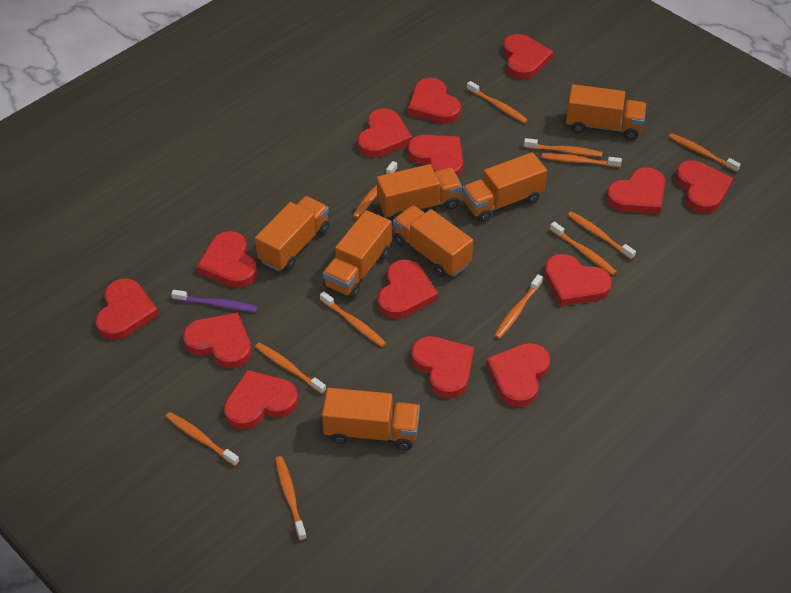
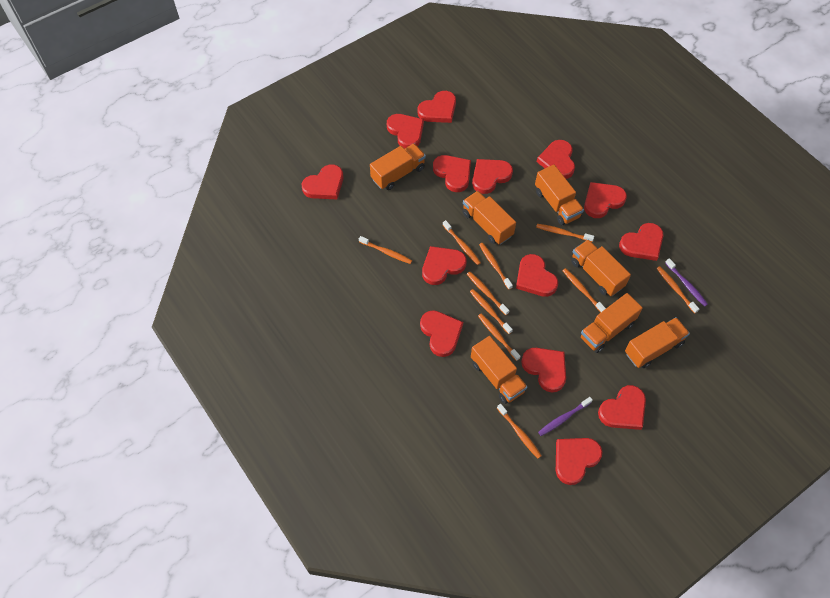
orange toothbrush: 12 -> 10
purple toothbrush: 1 -> 2

